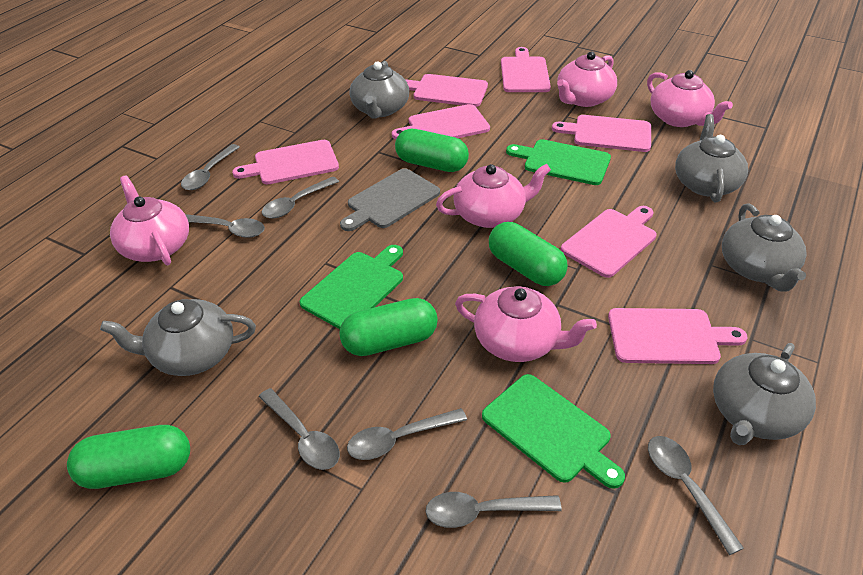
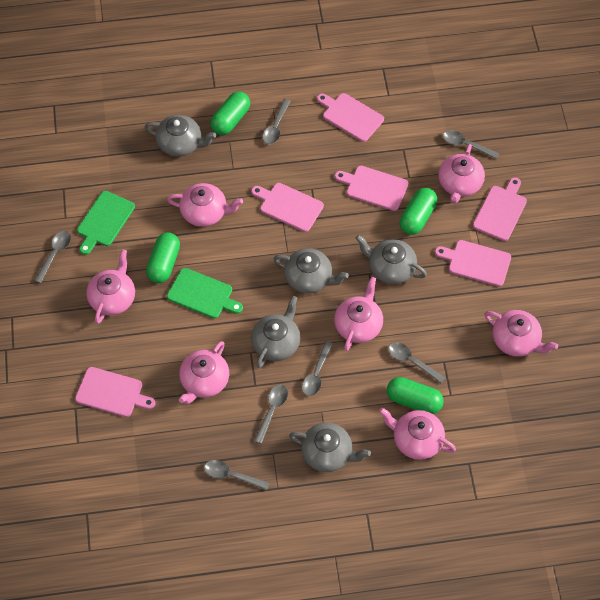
green cutting board: 3 -> 2
grey cutting board: 1 -> 0
pink cutting board: 7 -> 6
pink teapot: 5 -> 7

